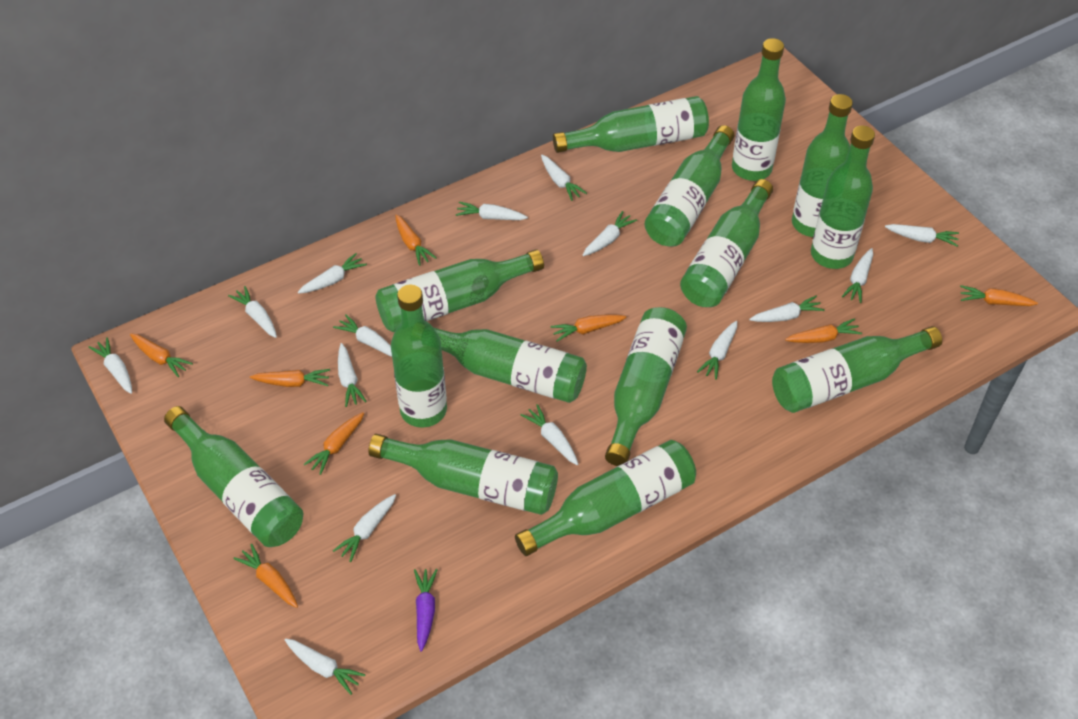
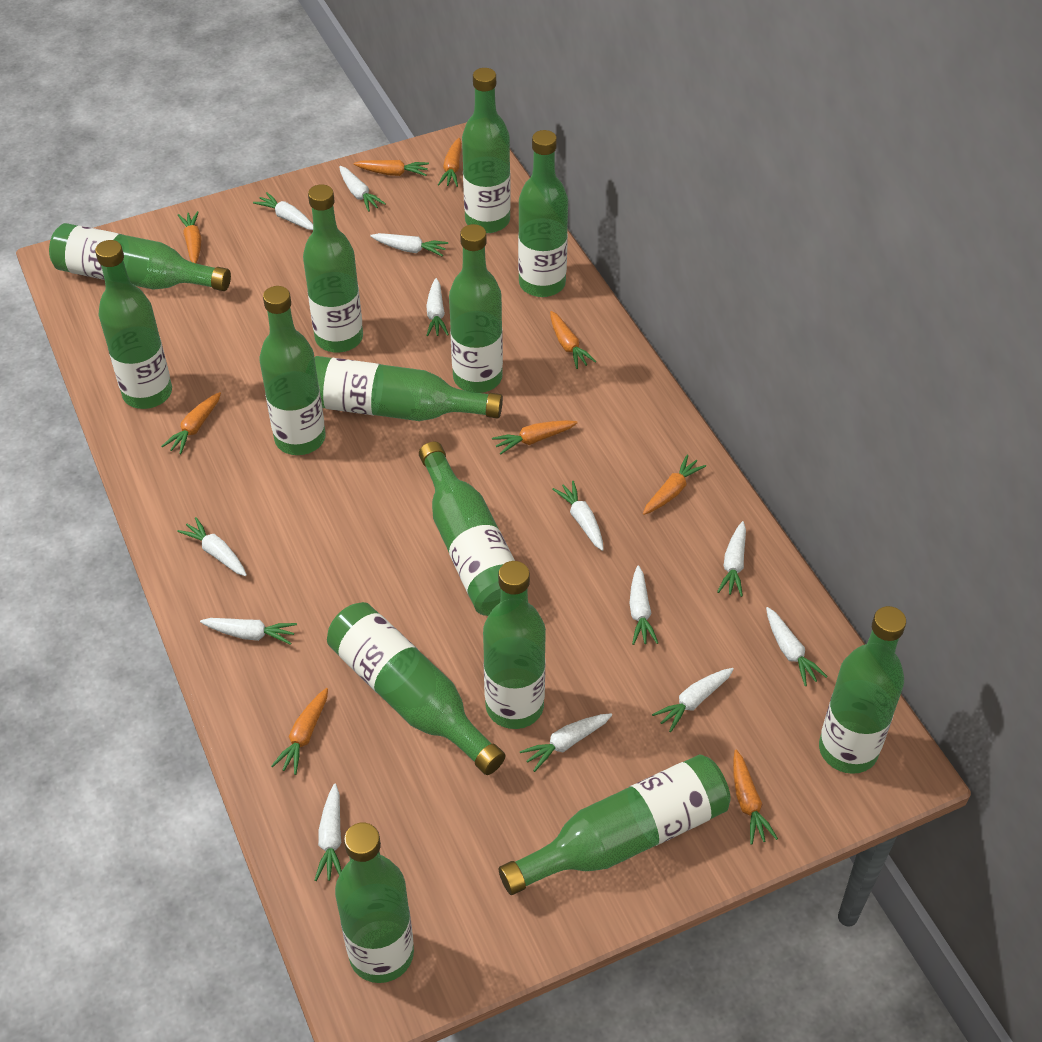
orange carrot: 8 -> 9
purple carrot: 1 -> 0
white carrot: 15 -> 13

